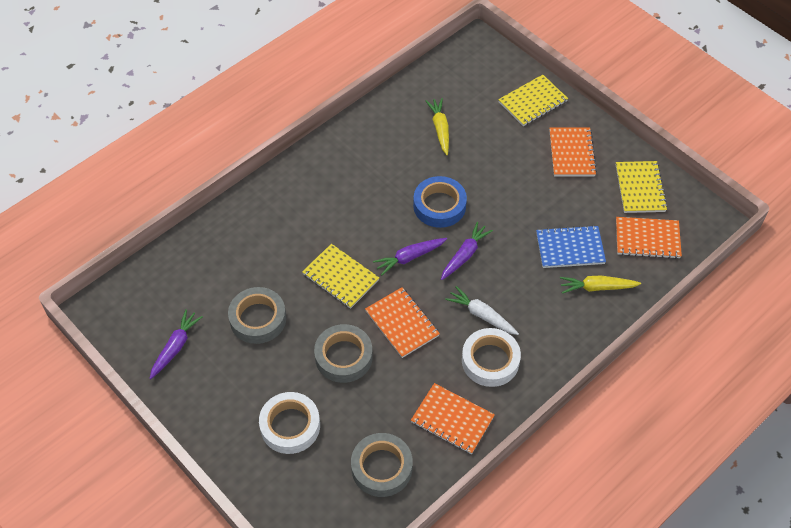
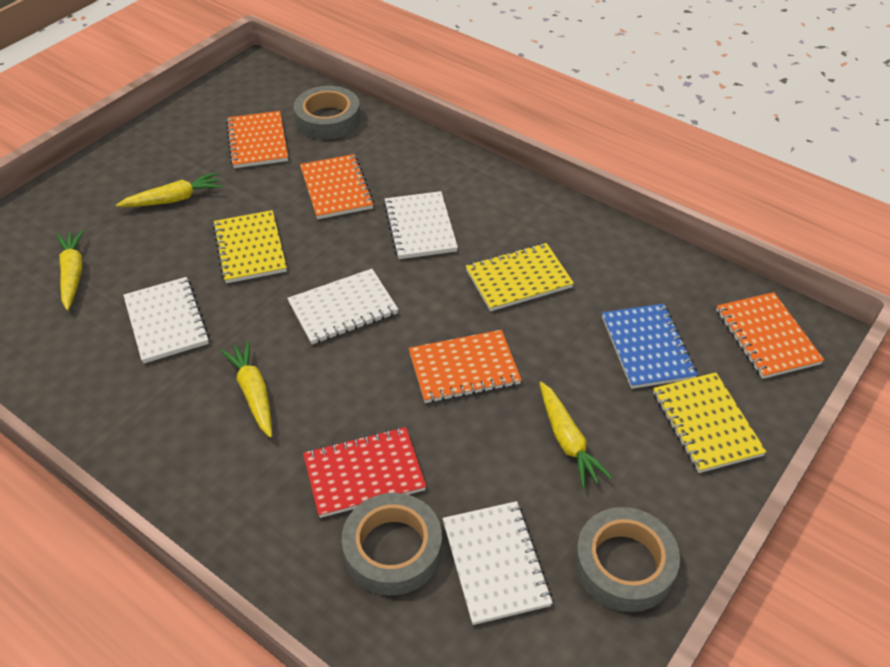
blue tape: 1 -> 0
purple carrot: 3 -> 0
red notebook: 0 -> 1
white carrot: 1 -> 0
white notebook: 0 -> 4
white tape: 2 -> 0
yellow carrot: 2 -> 4

